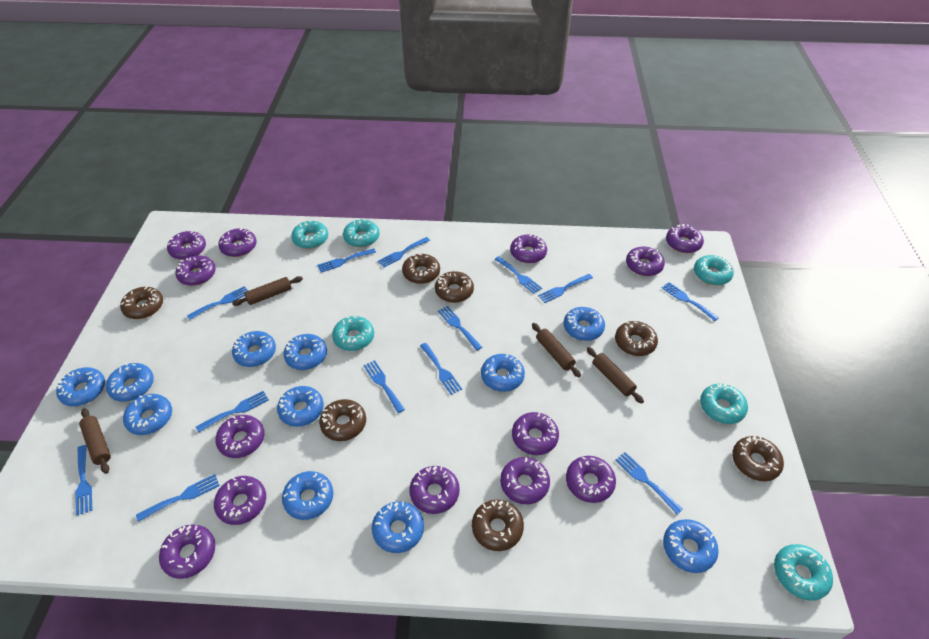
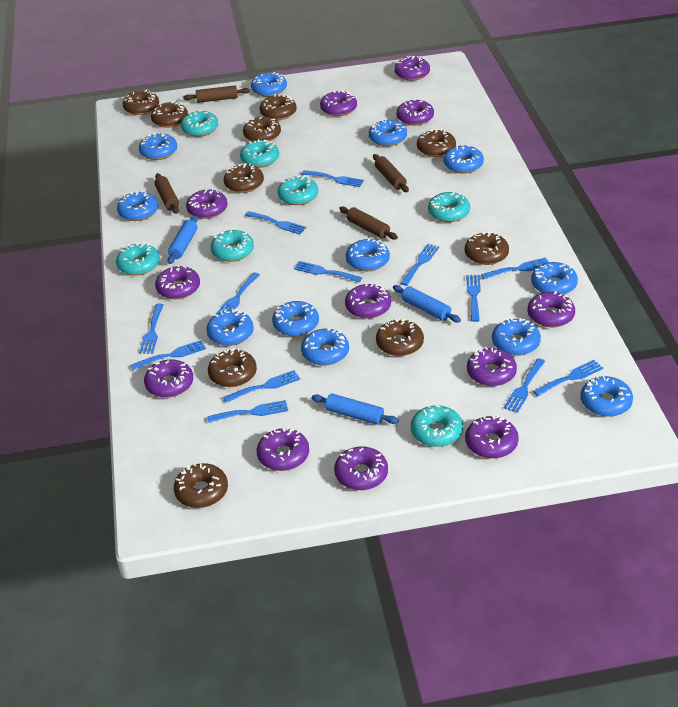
blue donut: 11 -> 12
blue rolling pin: 0 -> 3
brown donut: 7 -> 10
purple donut: 13 -> 12
turquoise donut: 6 -> 7

